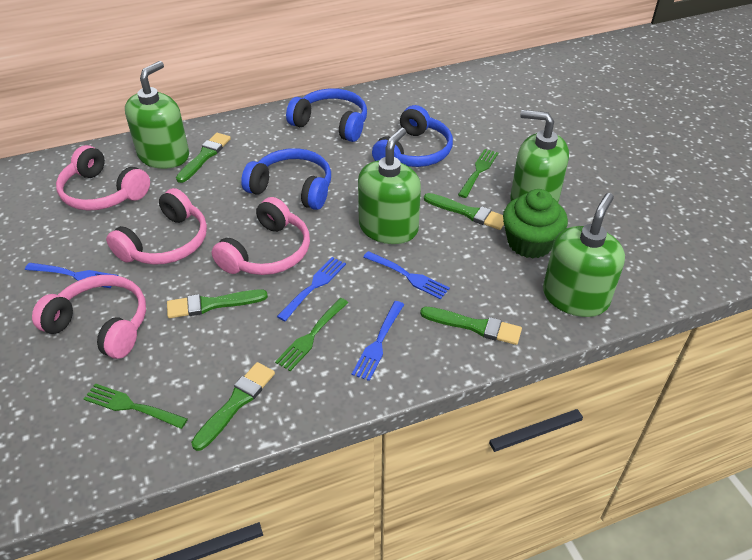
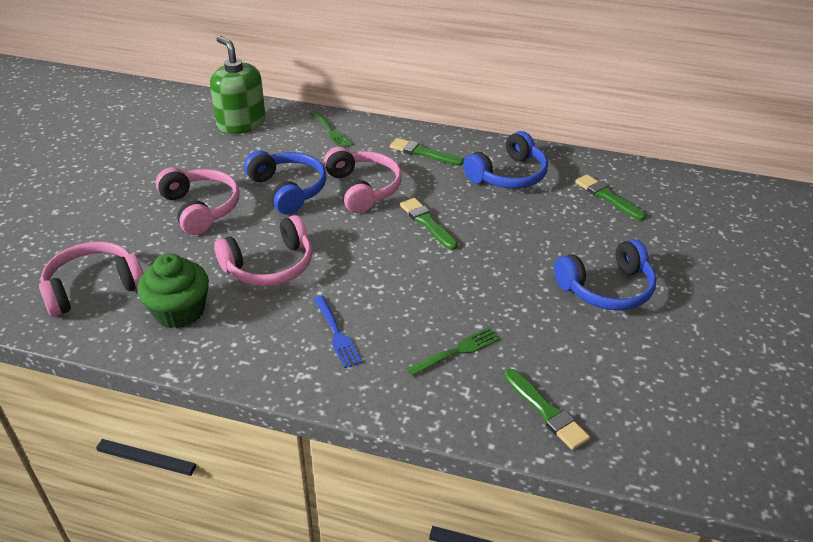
blue fork: 4 -> 1
green brush: 5 -> 4
green fork: 3 -> 2
green soap dispenser: 4 -> 1

